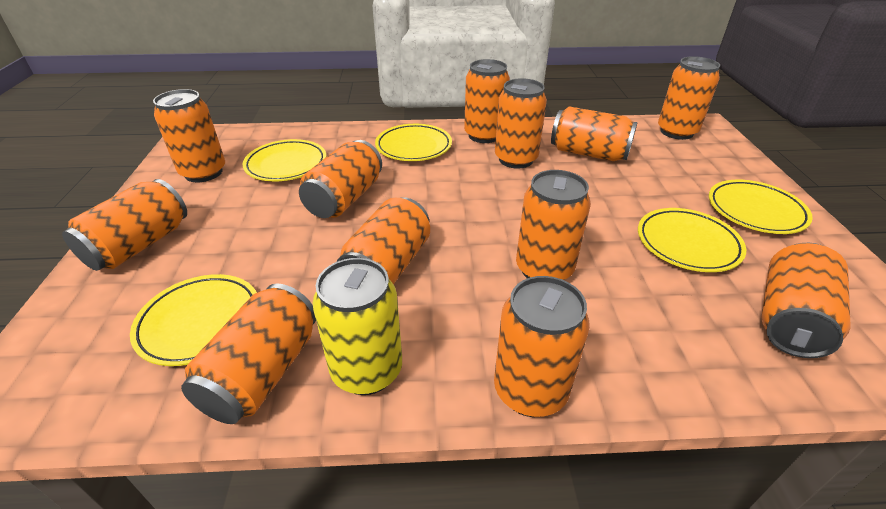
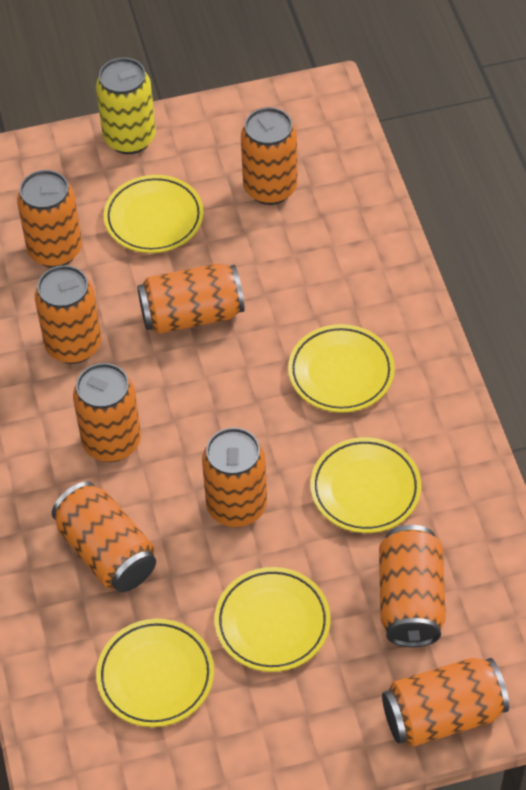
orange can: 12 -> 9

